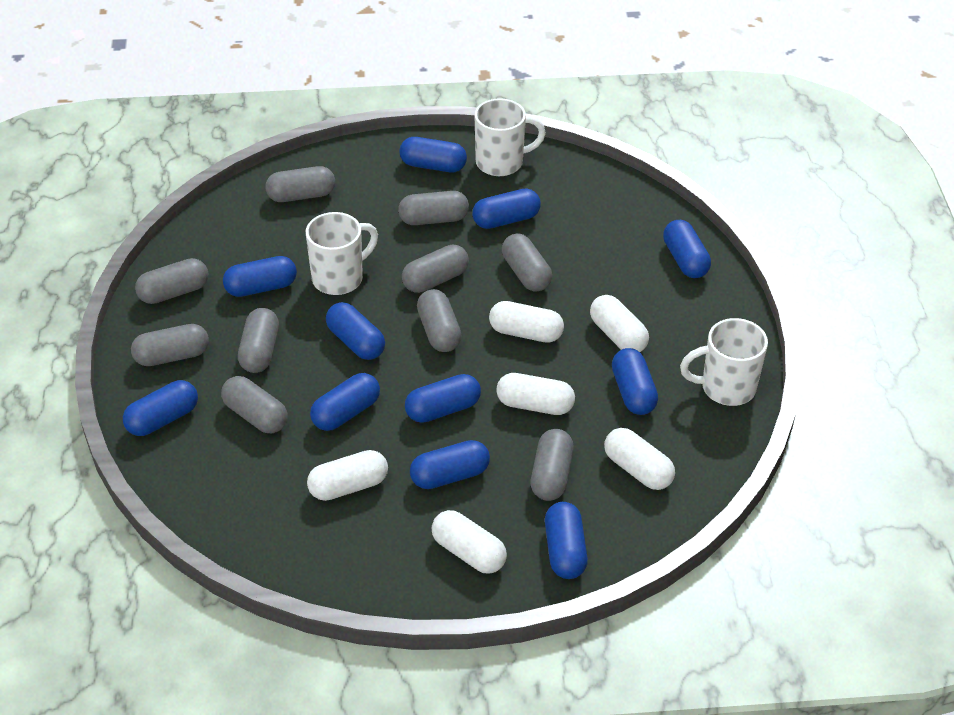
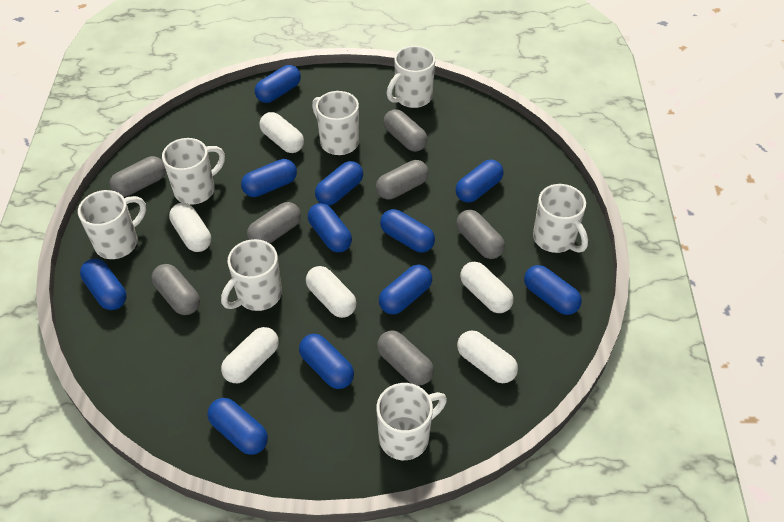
grey capsule: 10 -> 7
white mug: 3 -> 7

